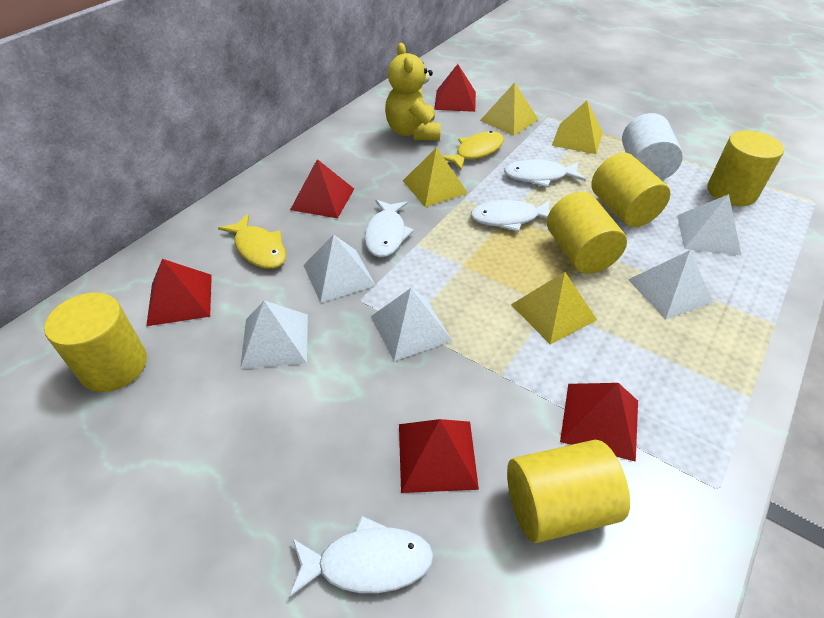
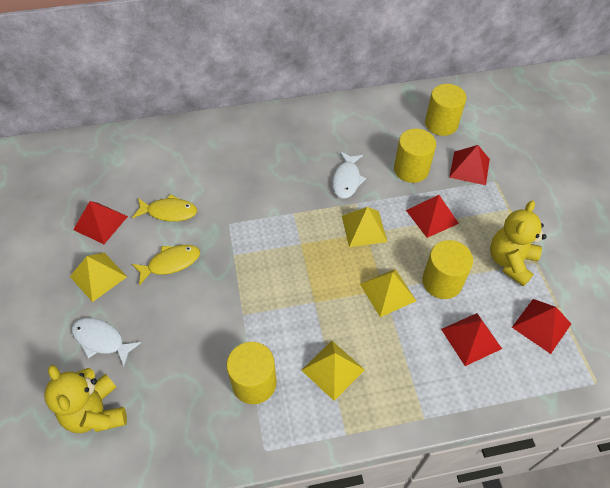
white cylinder: 1 -> 0
white fish: 4 -> 2
white pyramid: 5 -> 0
yellow cylinder: 5 -> 4
yellow teddy bear: 1 -> 2

